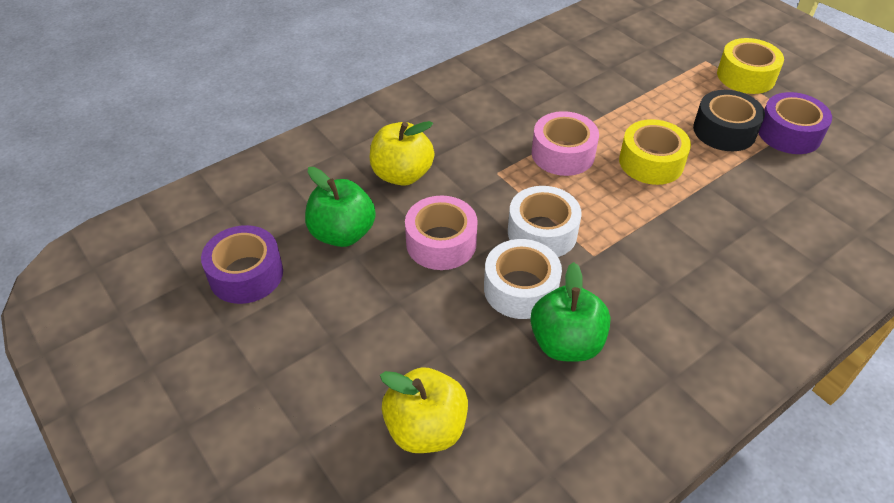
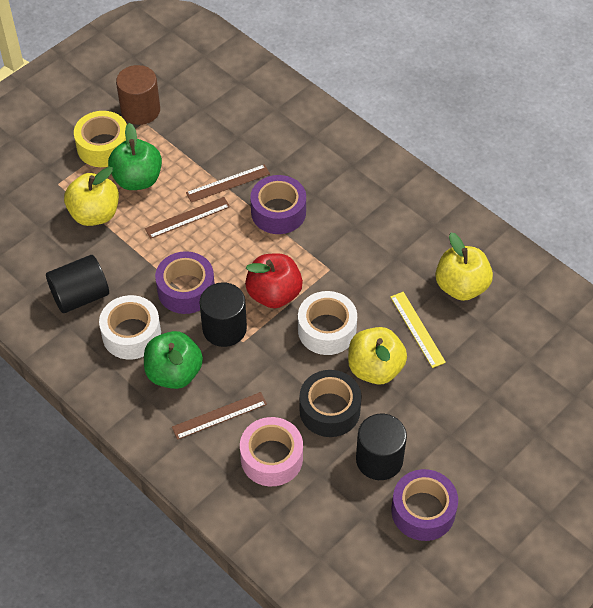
black cylinder: 0 -> 3
brown cylinder: 0 -> 1
brown ruler: 0 -> 3
pink tape: 2 -> 1
purple tape: 2 -> 3
red apple: 0 -> 1
yellow apple: 2 -> 3
yellow ruler: 0 -> 1
yellow tape: 2 -> 1

